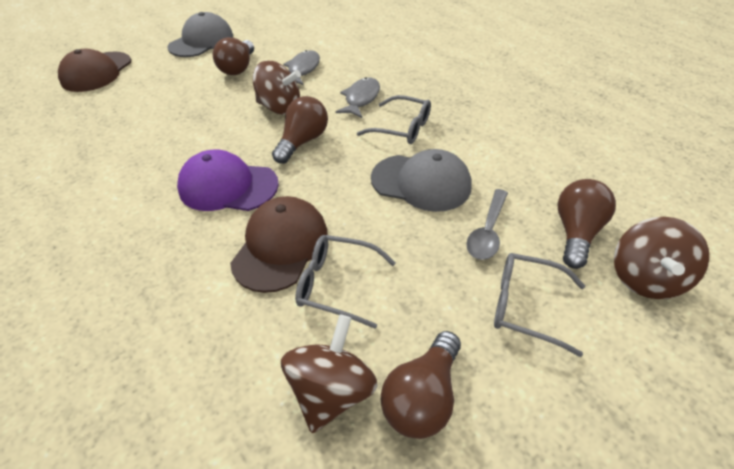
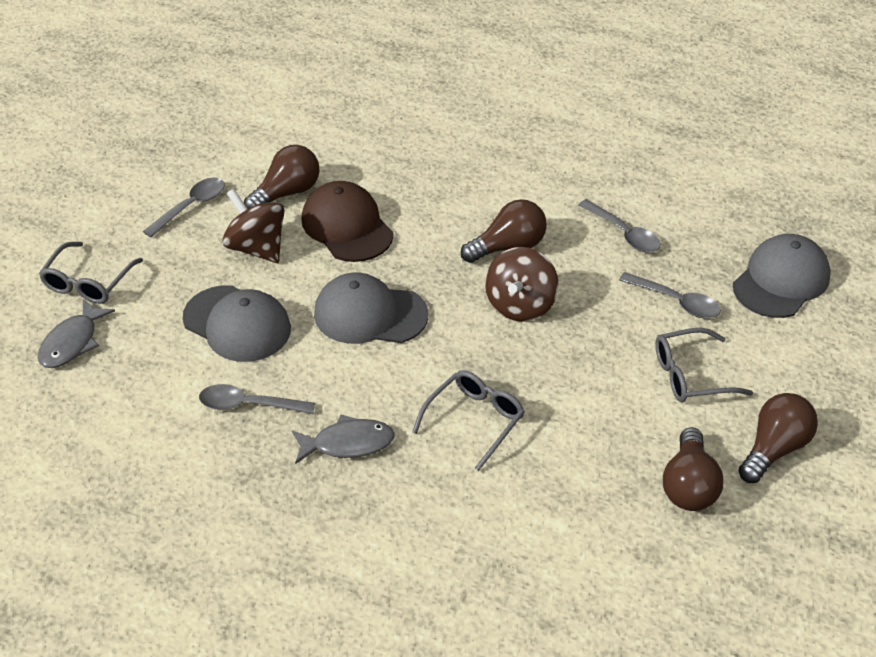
brown cap: 2 -> 1
brown spinning top: 3 -> 2
grey cap: 2 -> 3
grey spoon: 1 -> 4
purple cap: 1 -> 0

